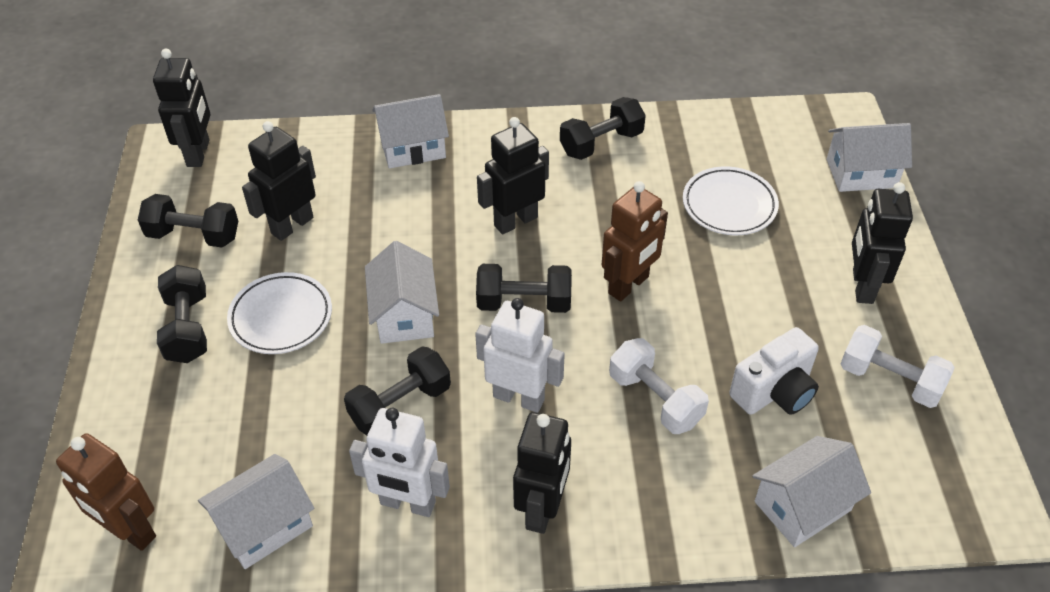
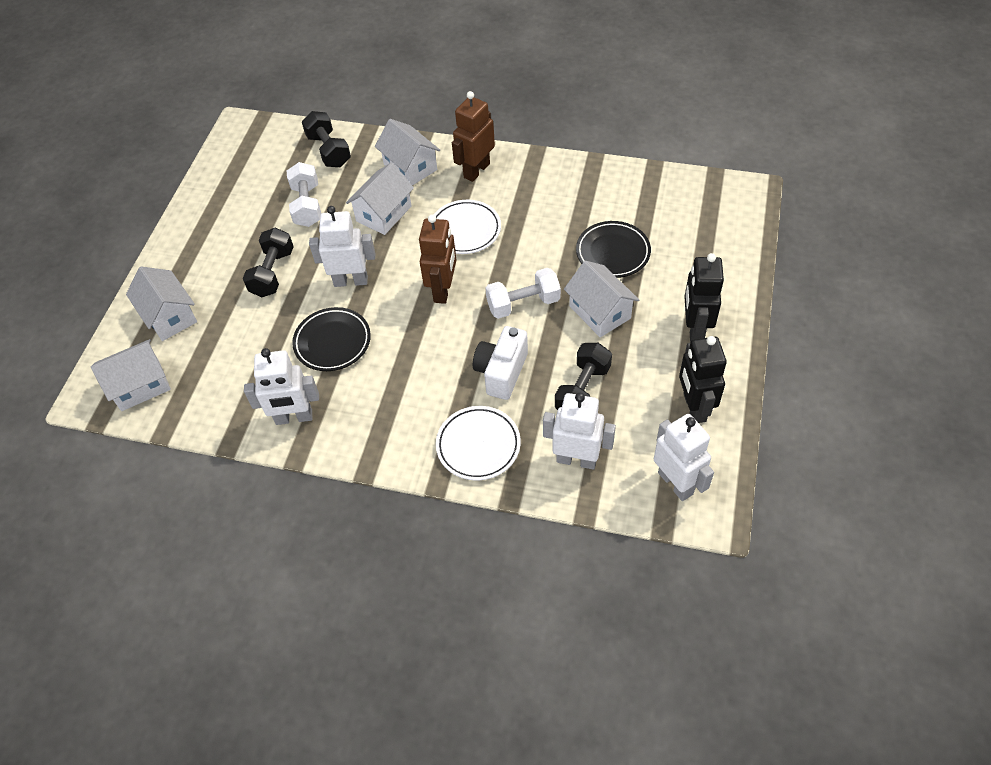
black dumbbell: 5 -> 3
black plate: 0 -> 2
black robot: 5 -> 2
white robot: 2 -> 4

